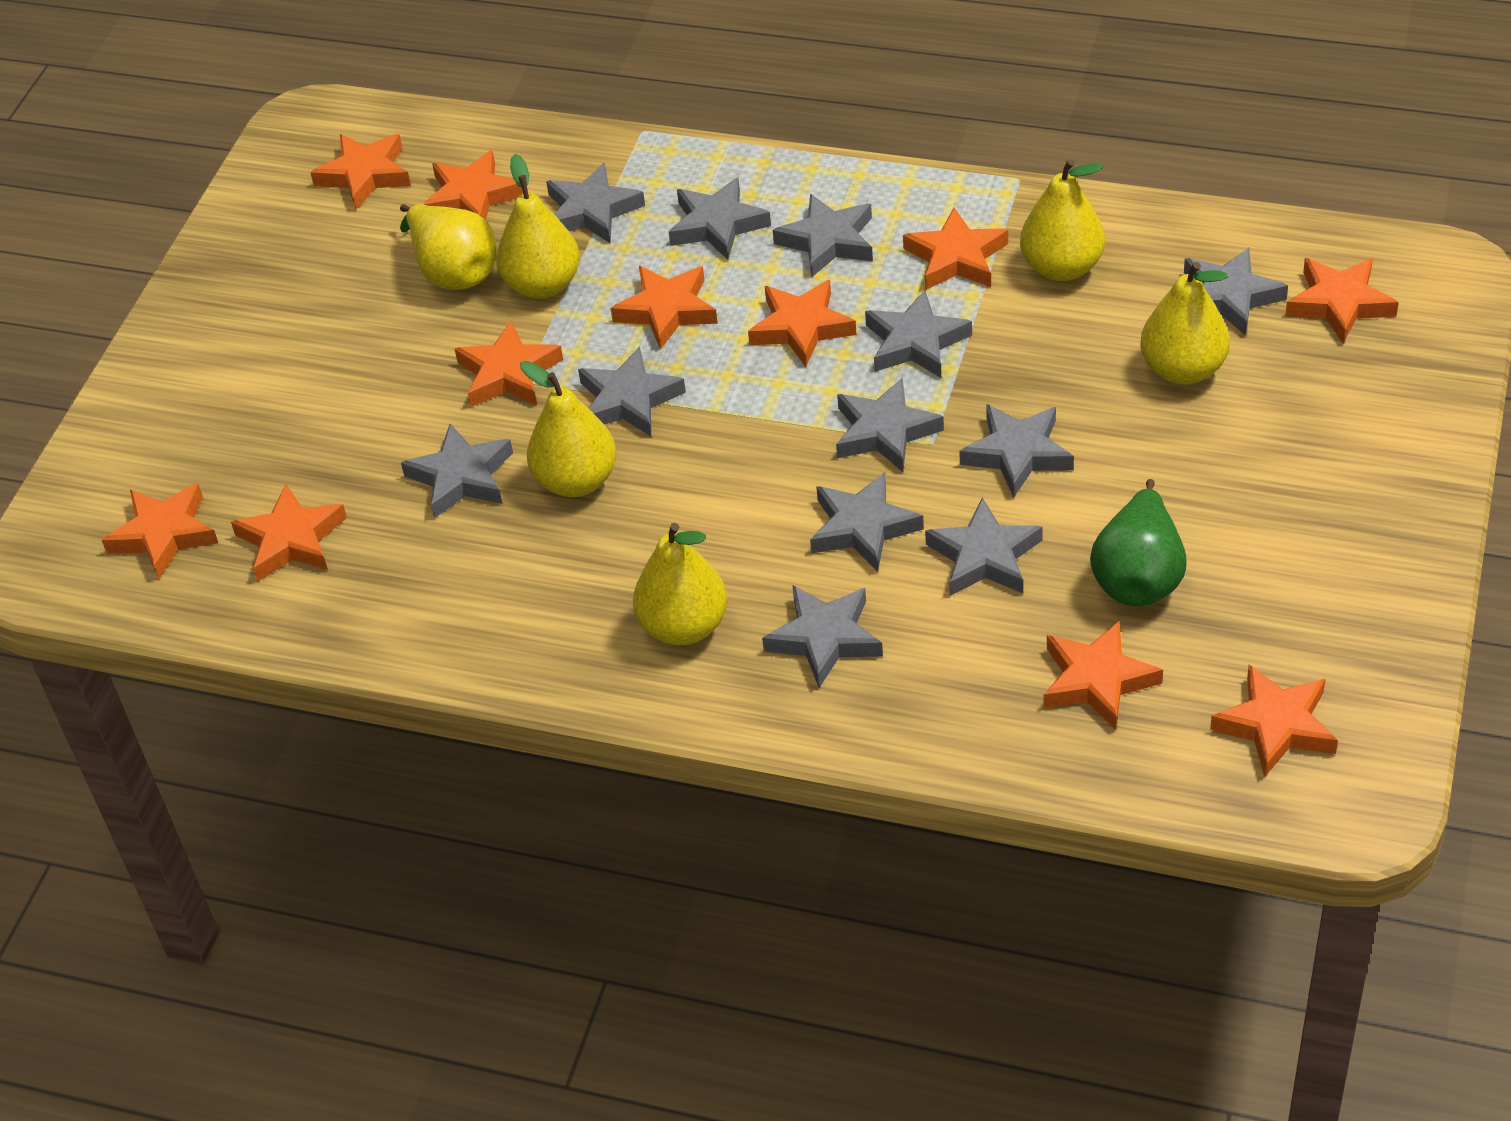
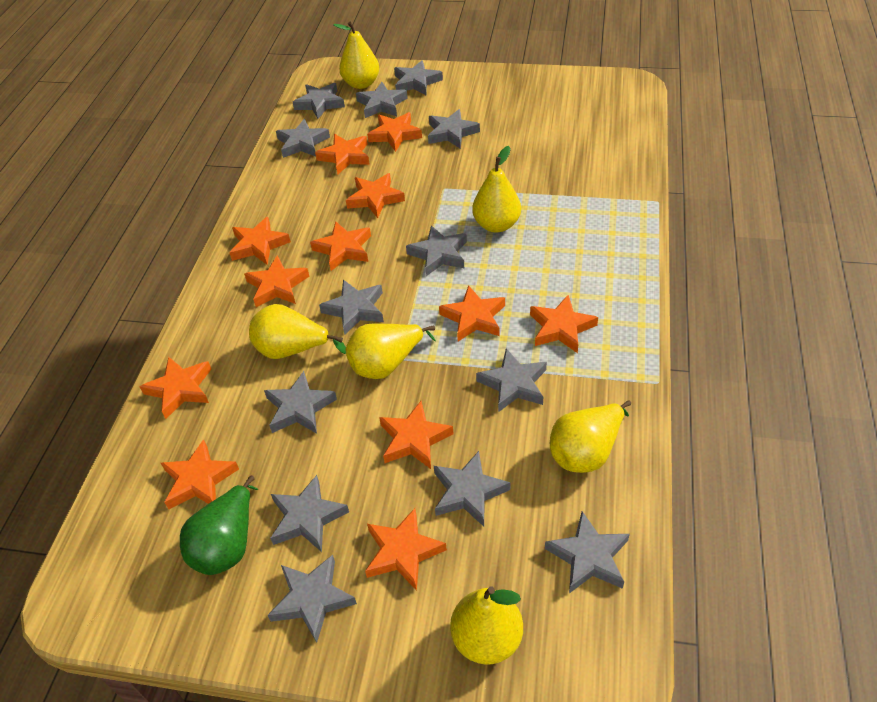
grey star: 12 -> 13
orange star: 11 -> 12

